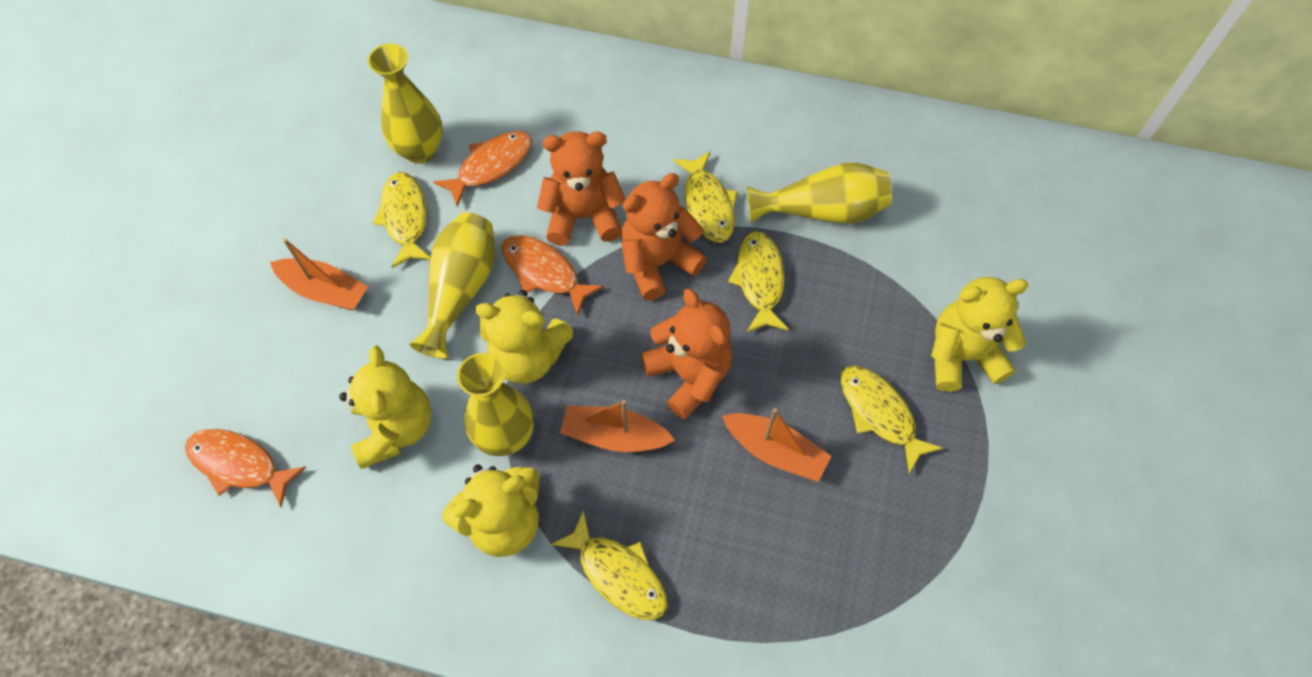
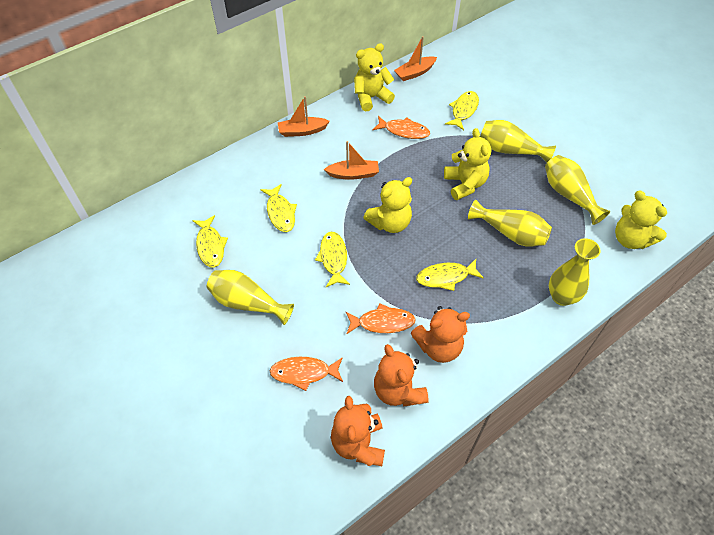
yellow vase: 4 -> 5

